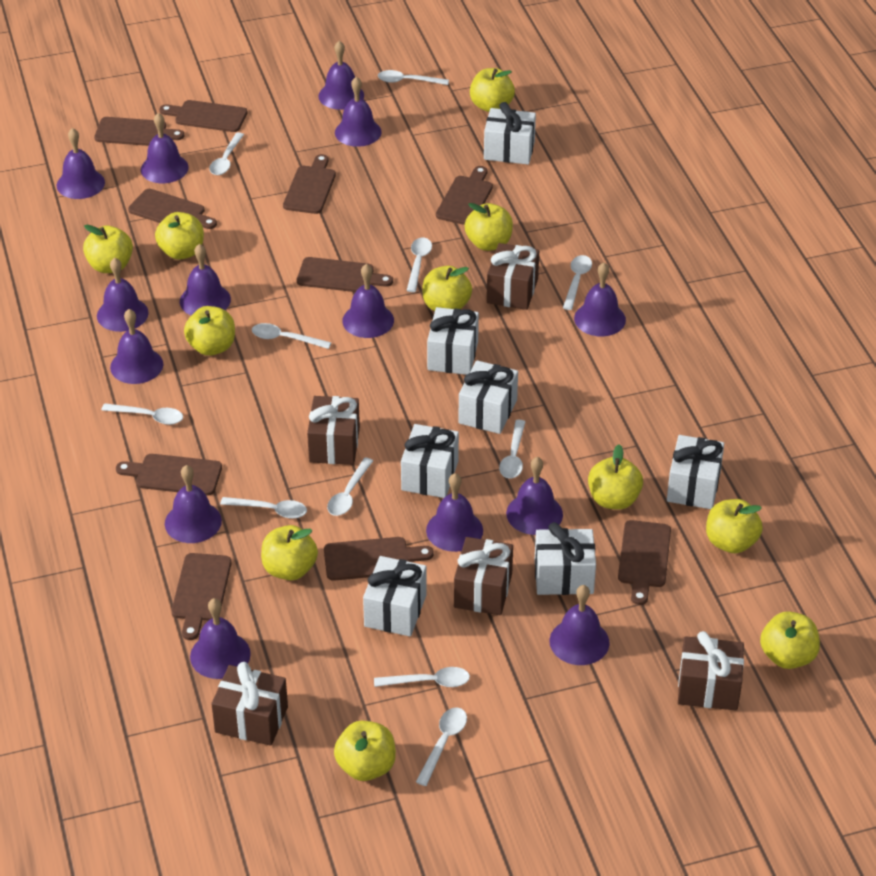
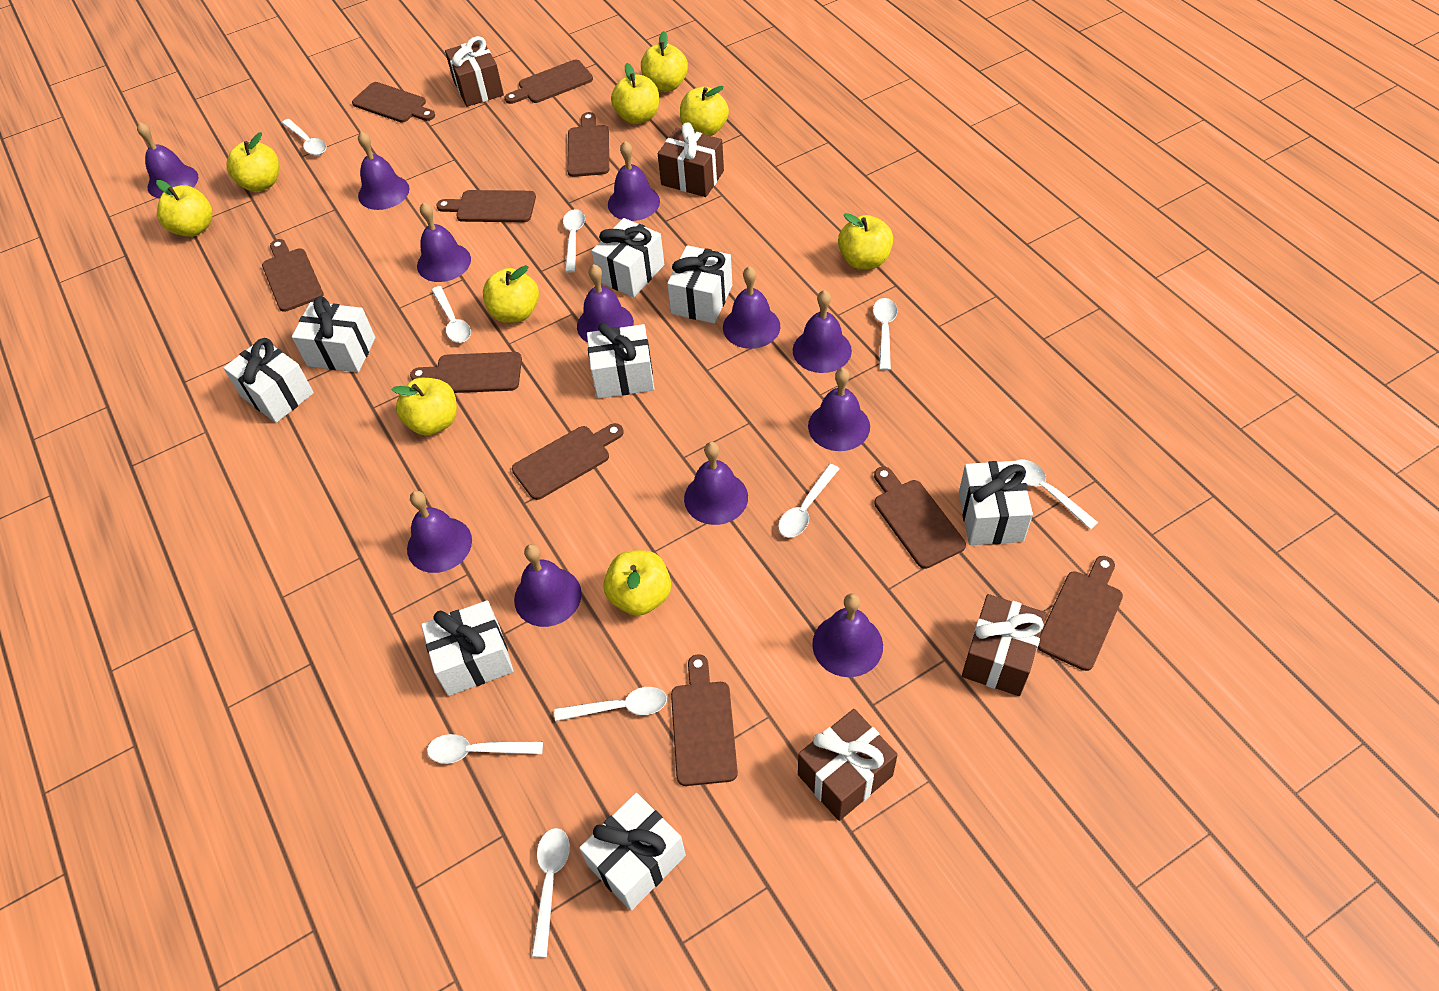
brown gift: 5 -> 4
purple bell: 14 -> 12
white gift: 7 -> 8
white spoon: 11 -> 9
yellow apple: 11 -> 9

